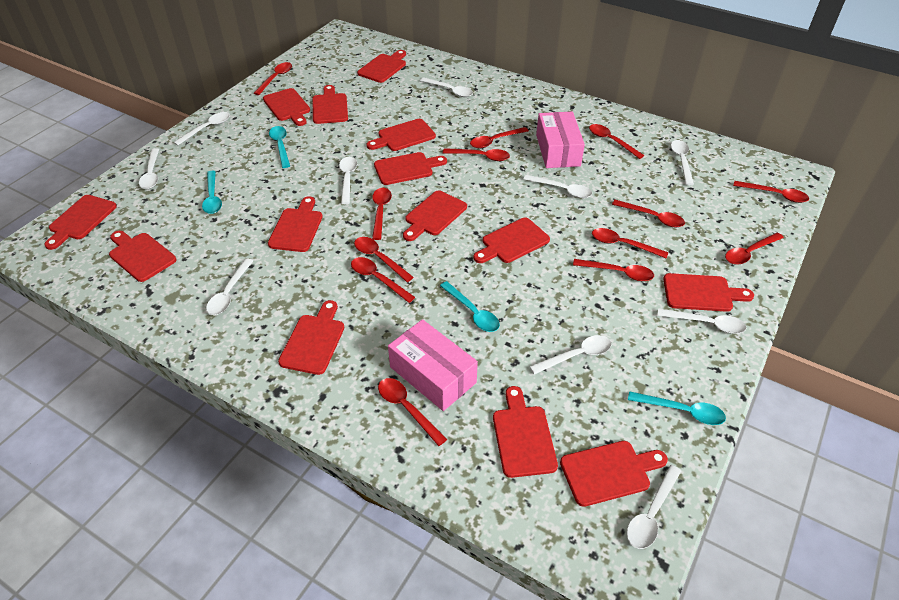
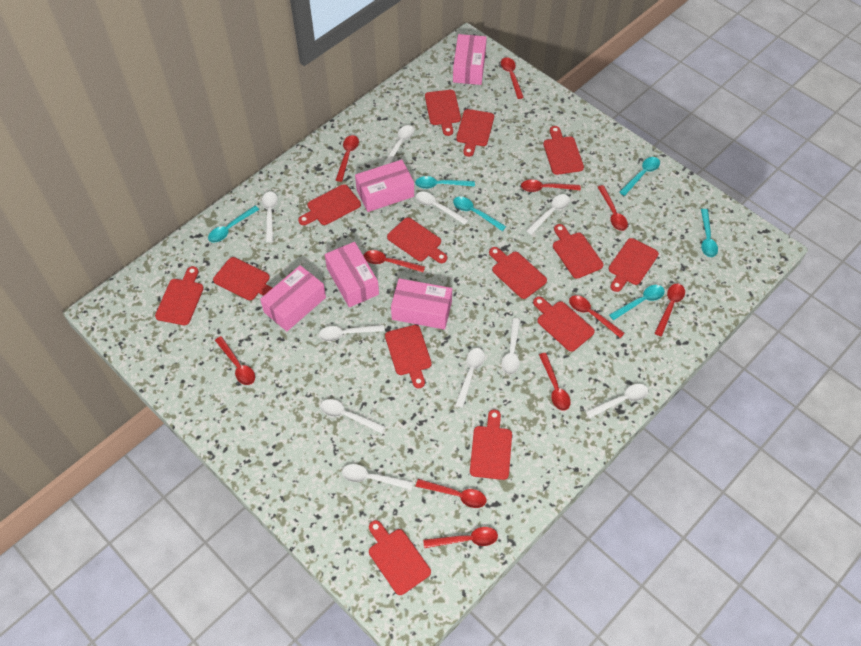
pink box: 2 -> 5
red spoon: 13 -> 11
turquoise spoon: 4 -> 6

